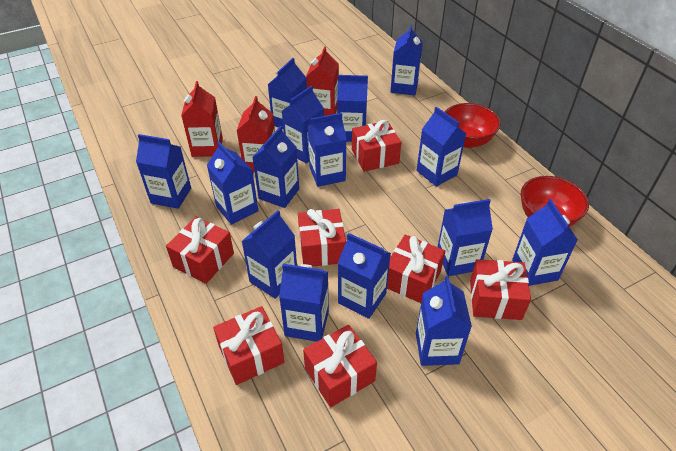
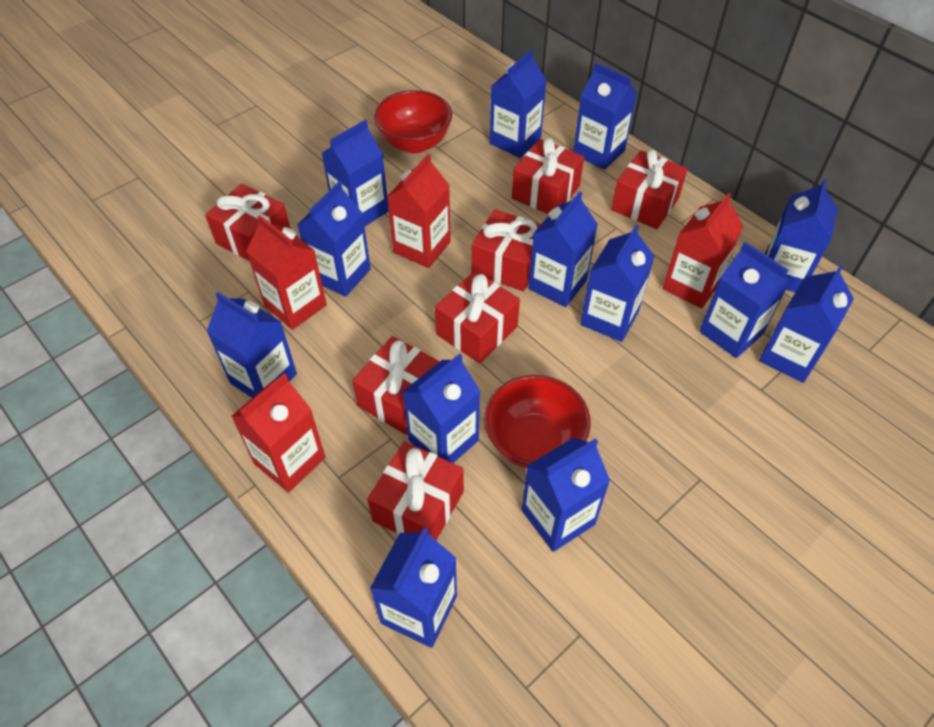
blue carton: 15 -> 13
red carton: 3 -> 4

